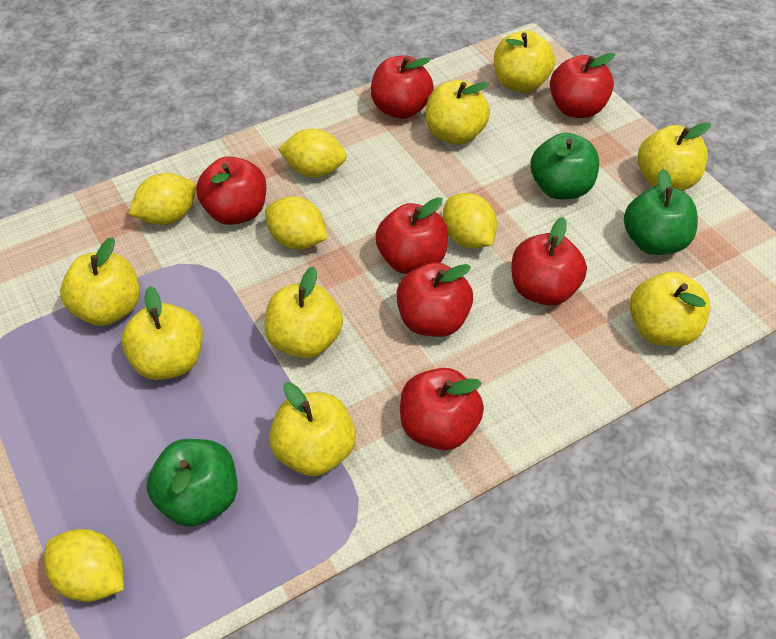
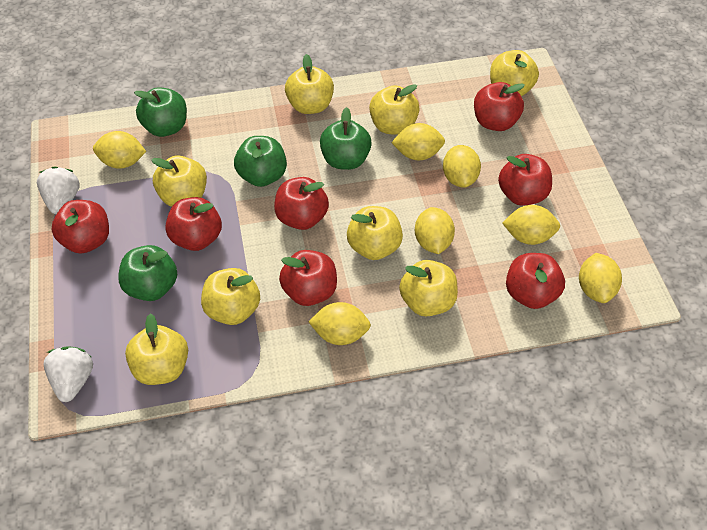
green apple: 3 -> 4
white strawberry: 0 -> 2
yellow lemon: 5 -> 7

